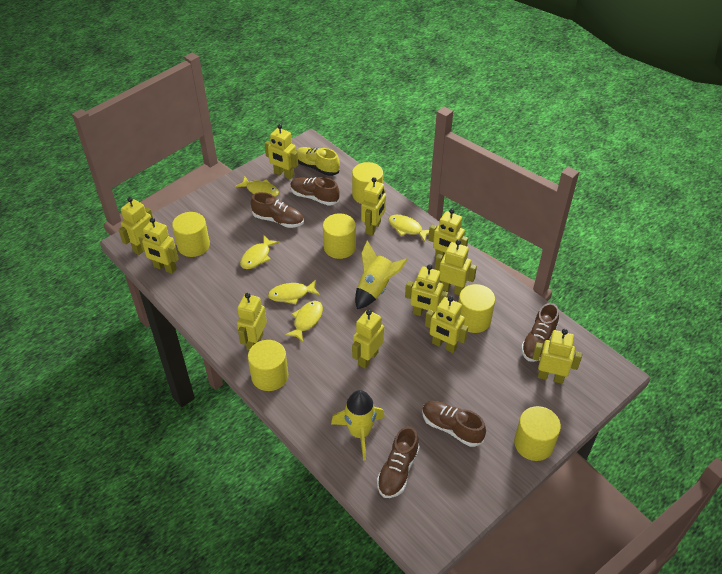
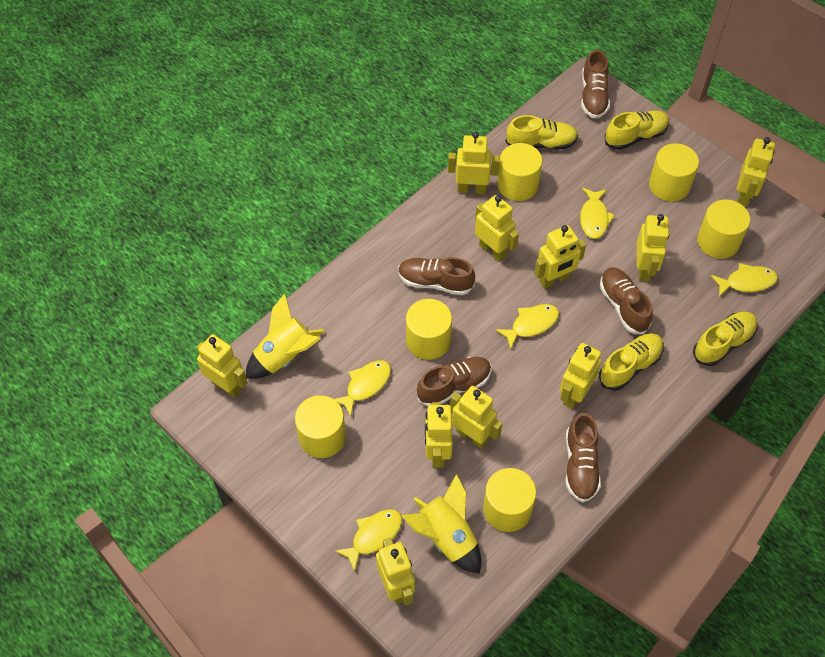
yellow robot: 11 -> 10
yellow shoe: 1 -> 4

